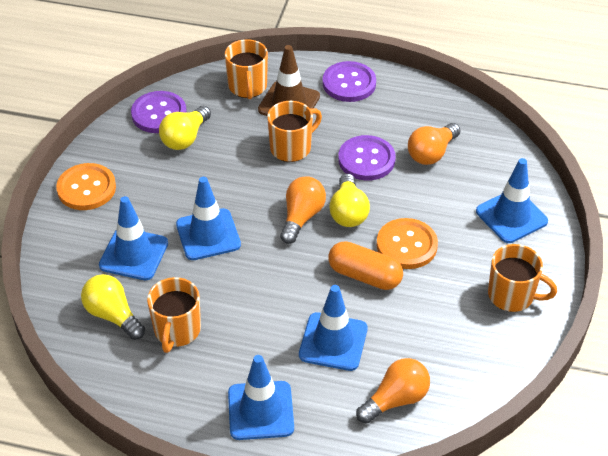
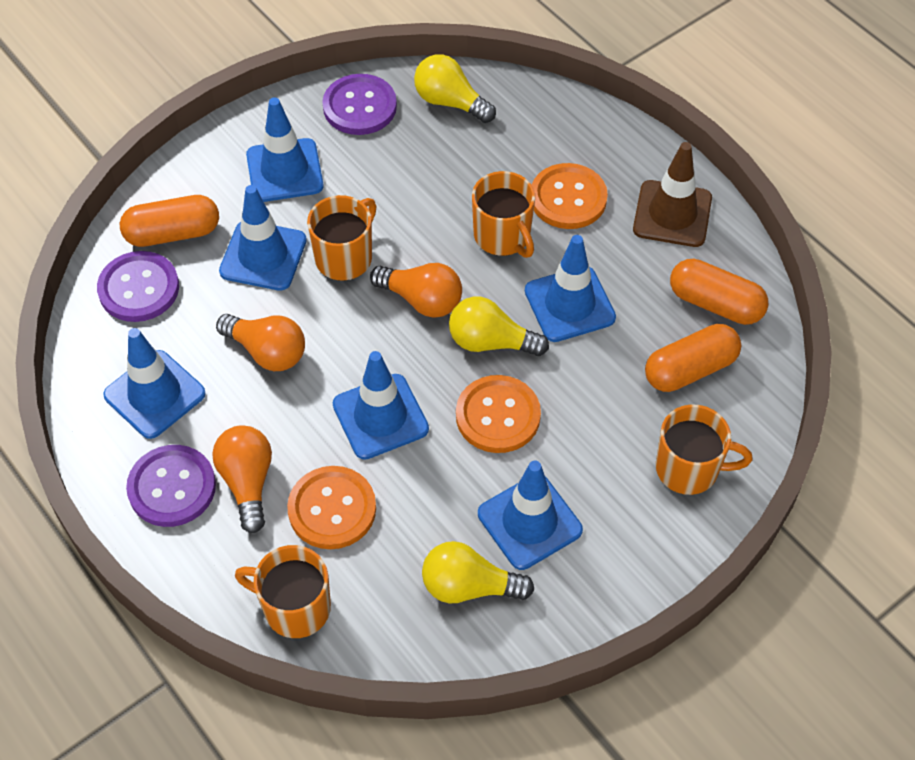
blue traffic cone: 5 -> 6
orange button: 2 -> 3
orange capsule: 1 -> 3

